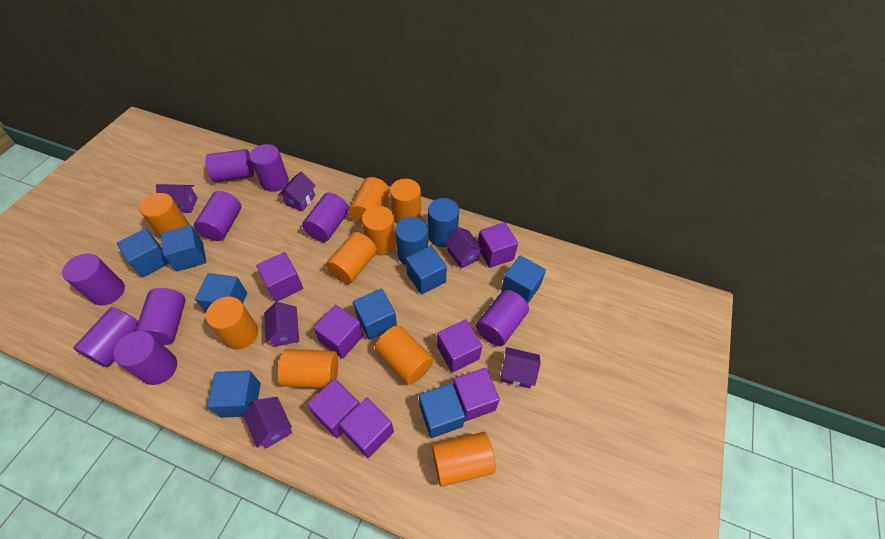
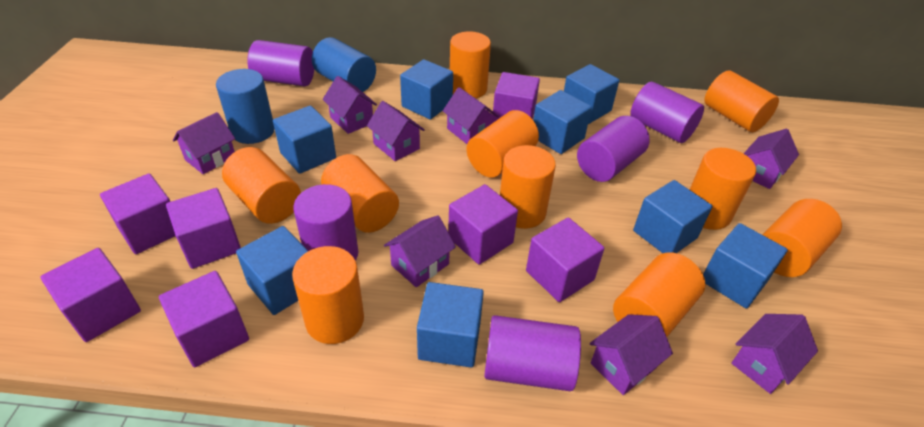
orange cylinder: 9 -> 10
purple cylinder: 9 -> 5
purple house: 6 -> 8

